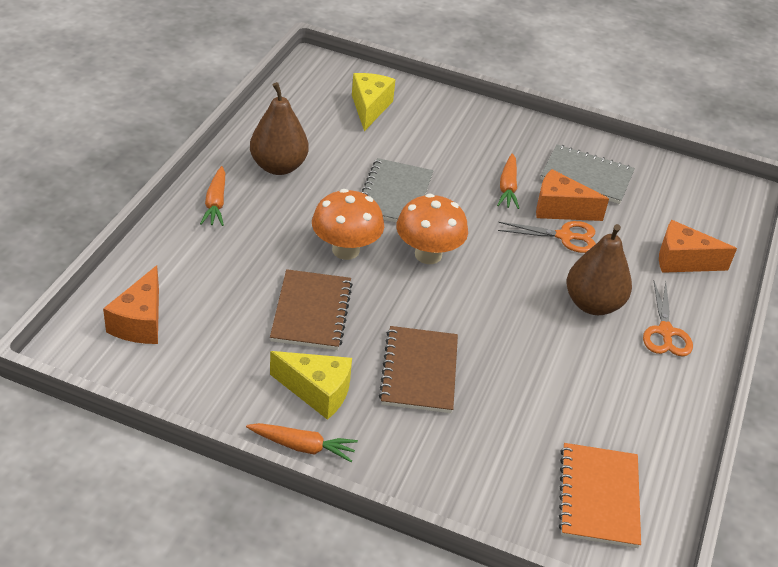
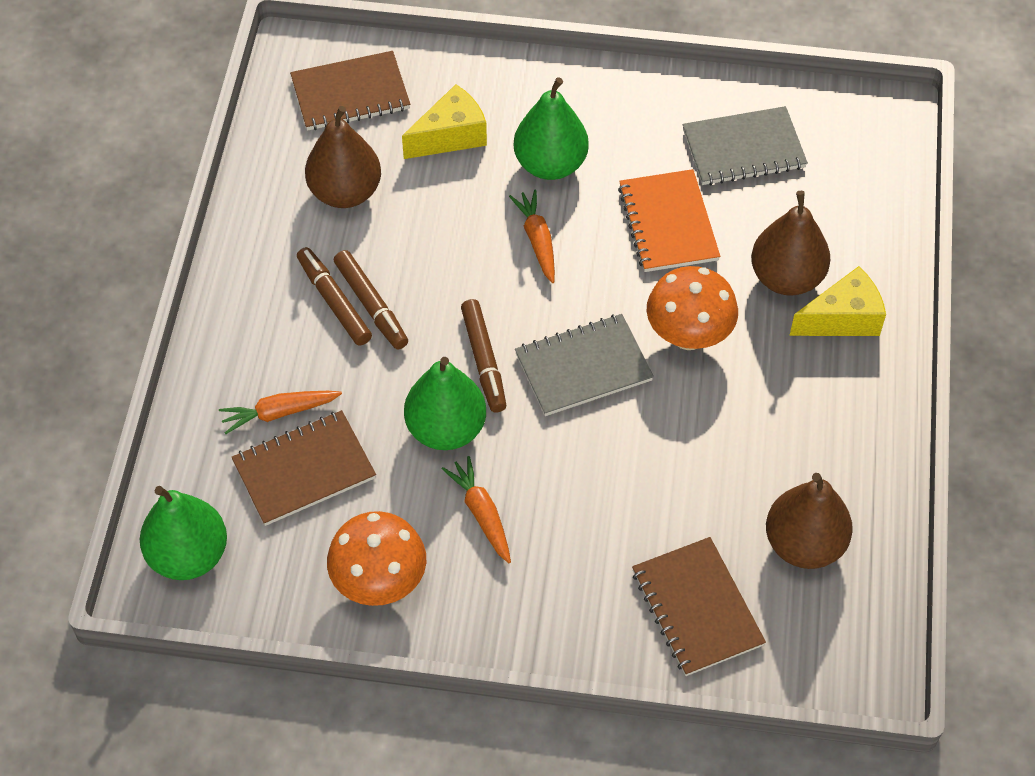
brown marker: 0 -> 3
brown notebook: 2 -> 3
brown pear: 2 -> 3
green pear: 0 -> 3
orange cheese: 3 -> 0
orange scissors: 2 -> 0

